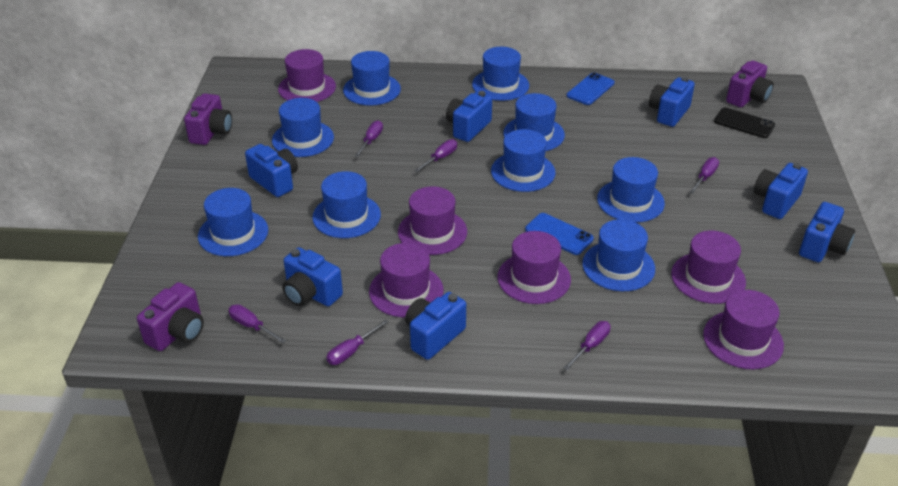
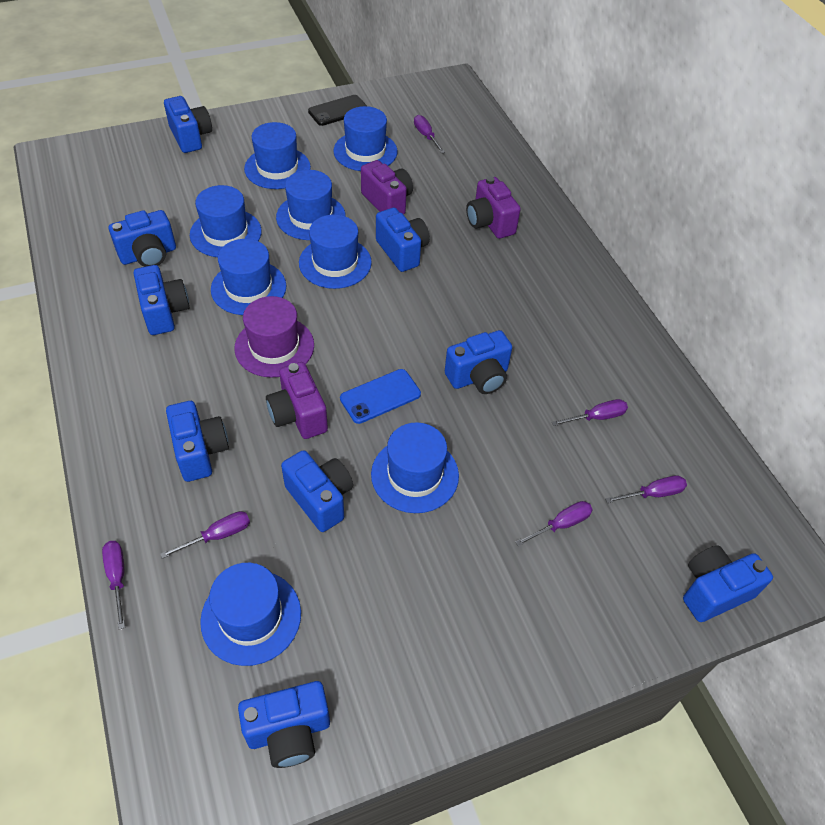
blue camera: 7 -> 9
blue hat: 9 -> 8
blue phone: 2 -> 1
purple hat: 6 -> 1

